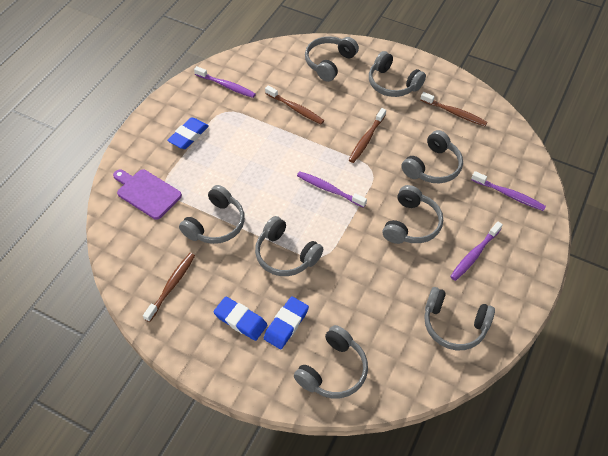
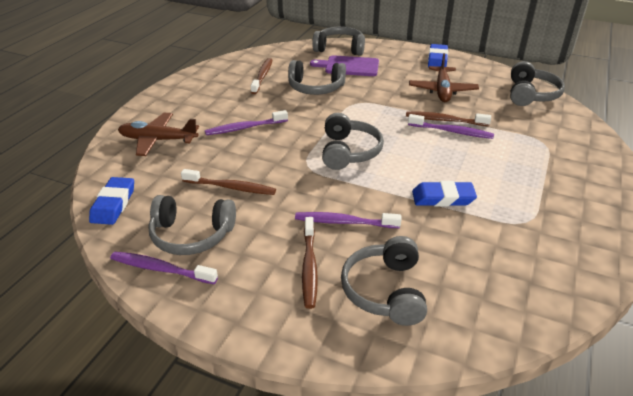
brown plane: 0 -> 2
grey headphones: 8 -> 6

